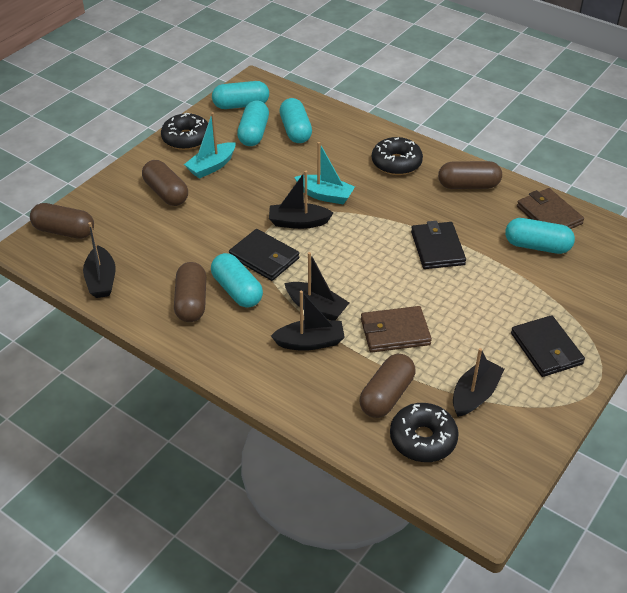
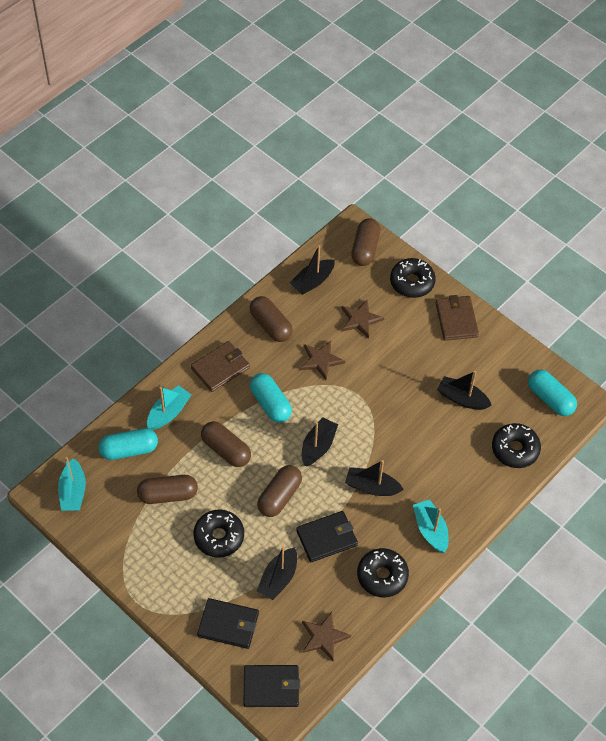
black donut: 3 -> 4
brown star: 0 -> 3
turquoise boat: 2 -> 3
turquoise capsule: 5 -> 3

